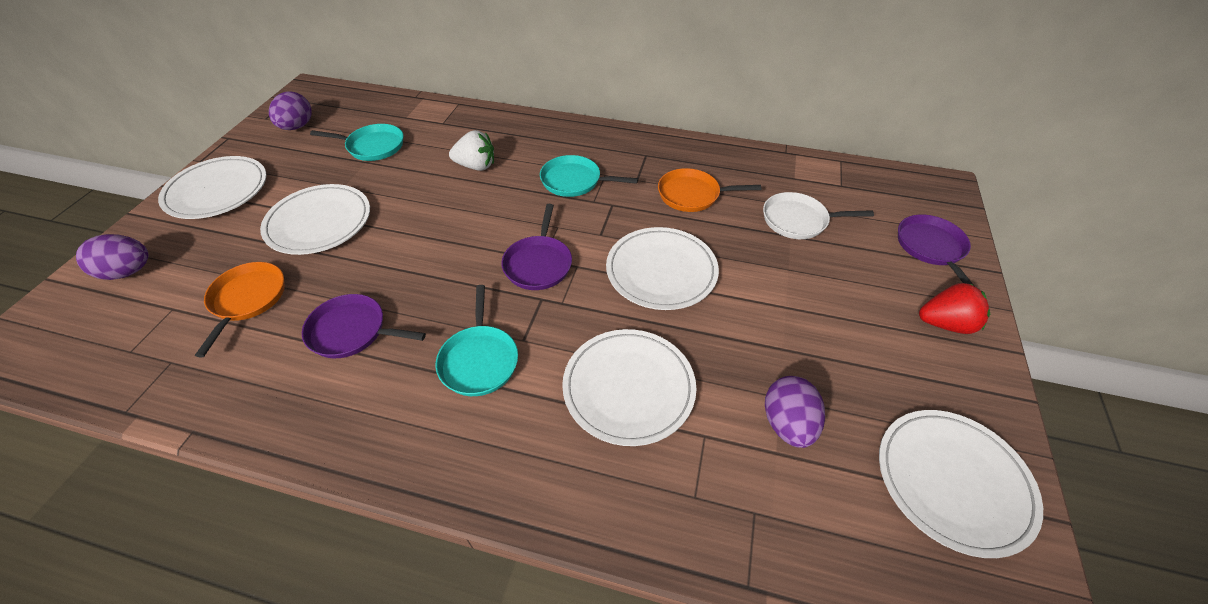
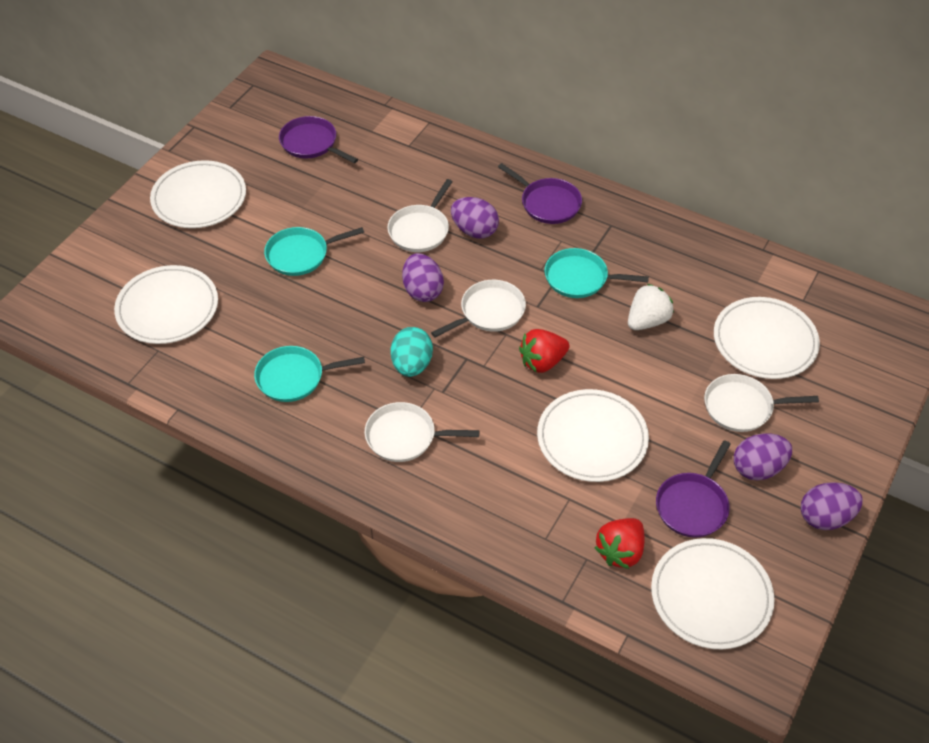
orange pan: 2 -> 0
purple egg: 3 -> 4
red strawberry: 1 -> 2
turquoise egg: 0 -> 1
white pan: 1 -> 4

